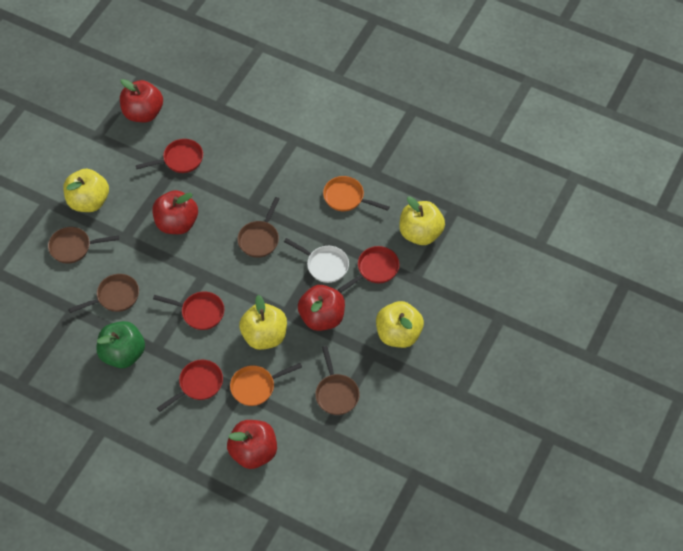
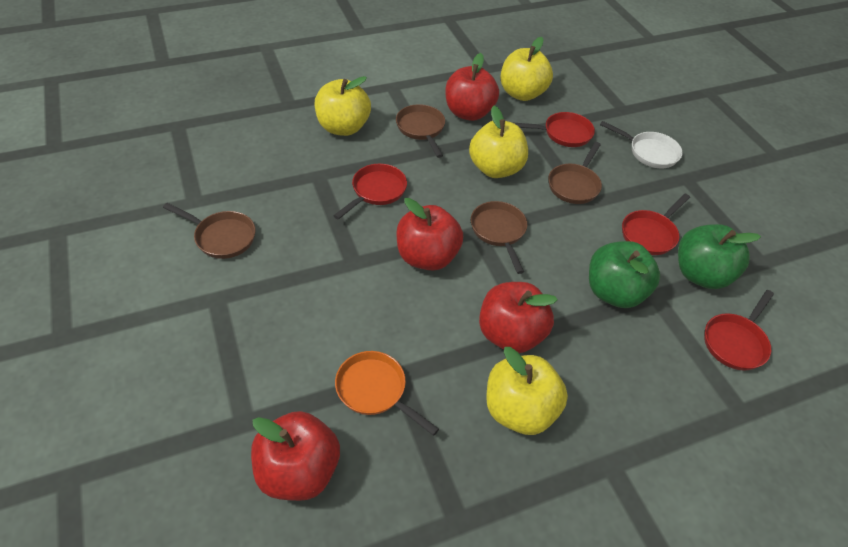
green apple: 1 -> 2
orange pan: 2 -> 1

